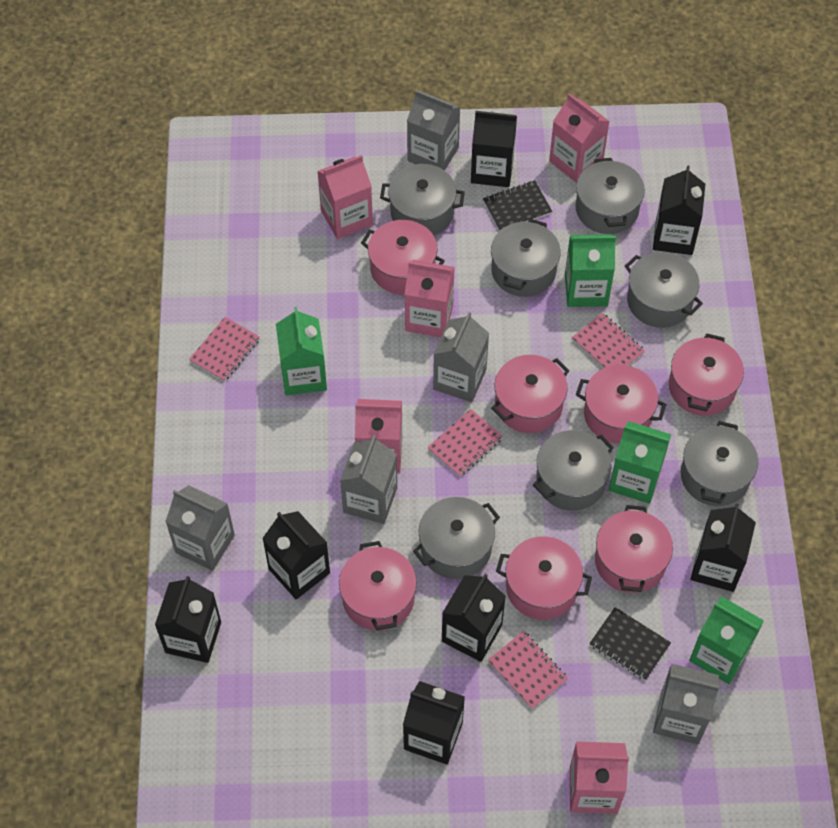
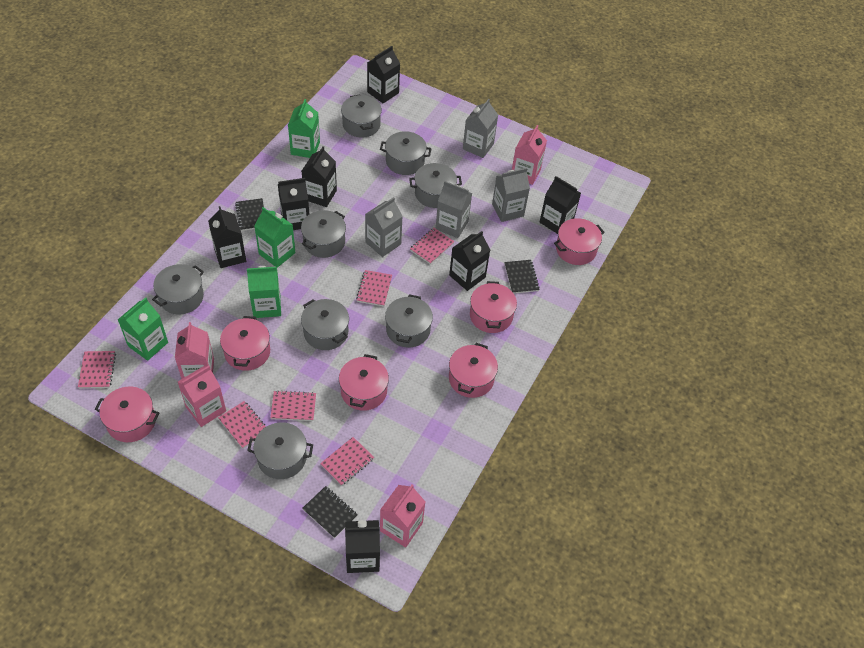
black notebook: 2 -> 3
grey carton: 5 -> 4
grey pot: 7 -> 8
pink carton: 5 -> 4
pink notebook: 4 -> 6
pink pot: 7 -> 6

